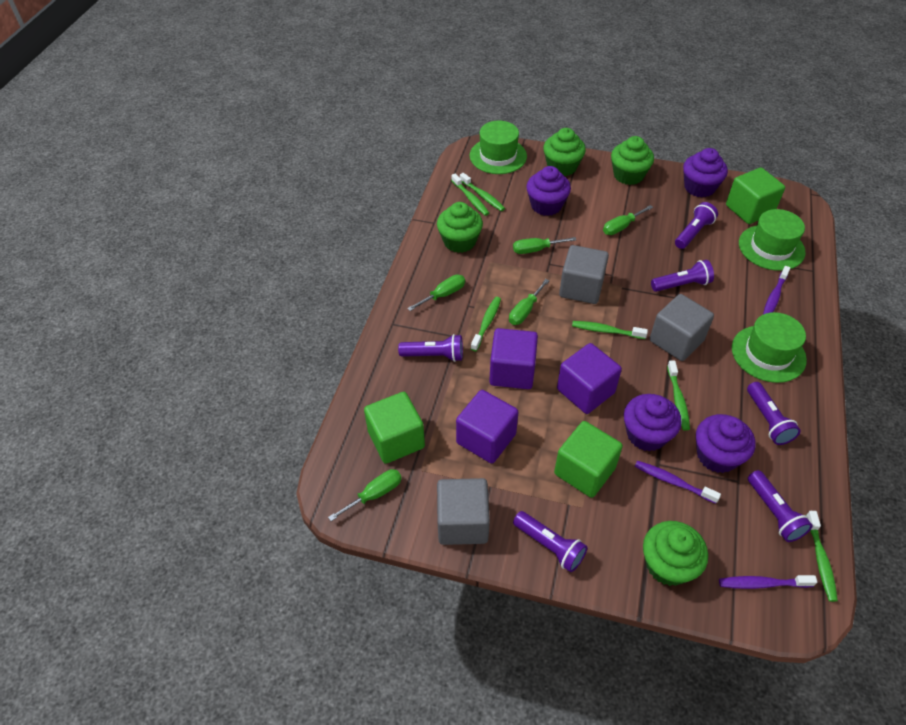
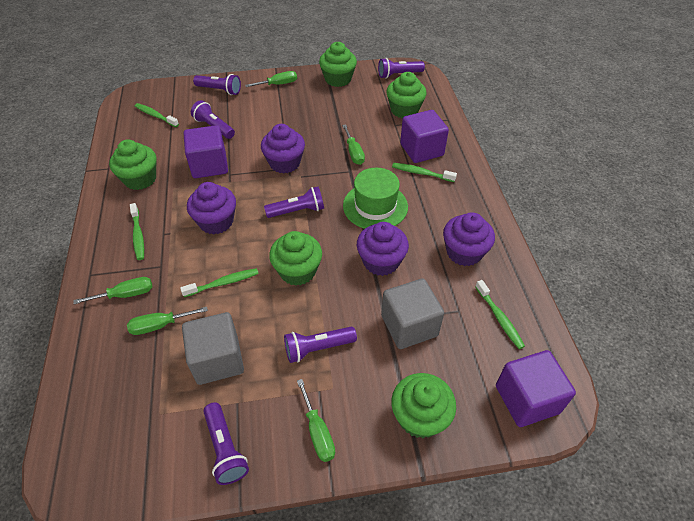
green cube: 3 -> 0
green cupcake: 4 -> 5
green hat: 3 -> 1
green toothbrush: 6 -> 5
grey cube: 3 -> 2
purple toothbrush: 3 -> 0

